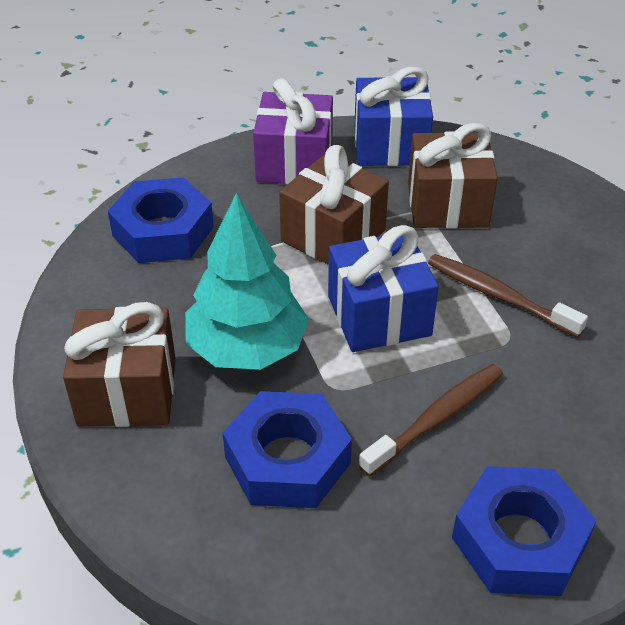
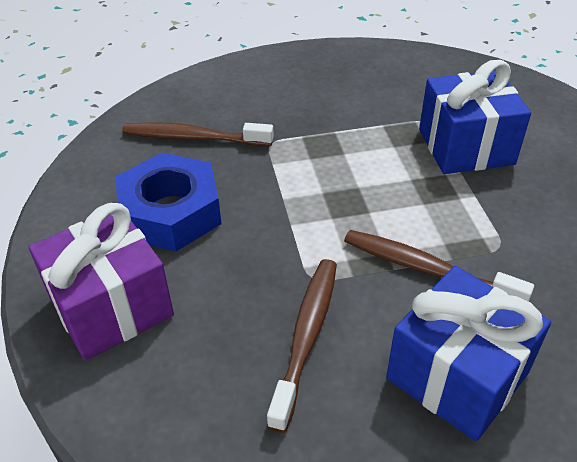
blue nut: 3 -> 1
brown gift: 3 -> 0
brown toothbrush: 2 -> 3
turquoise tree: 1 -> 0

